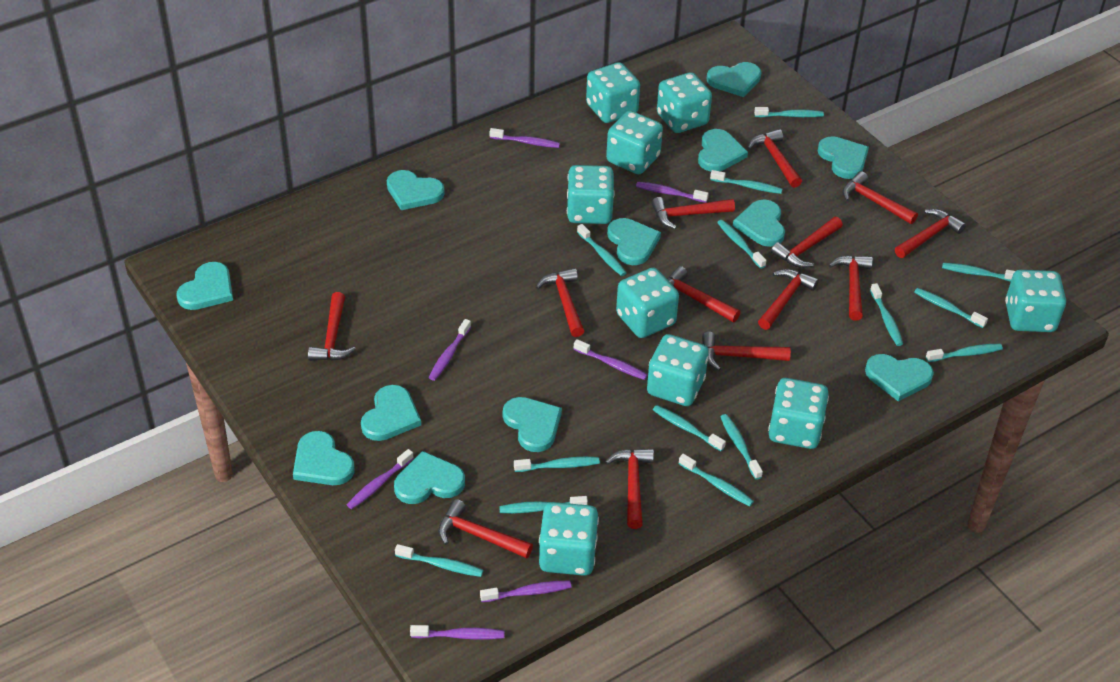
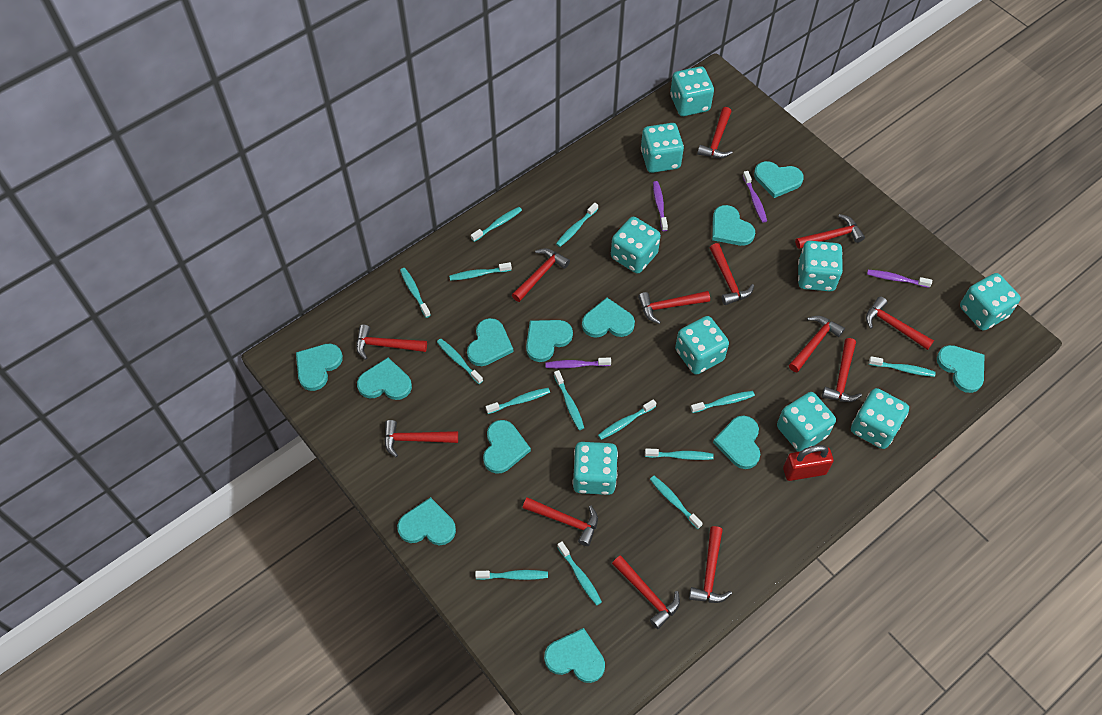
purple toothbrush: 7 -> 4
red padlock: 0 -> 1

